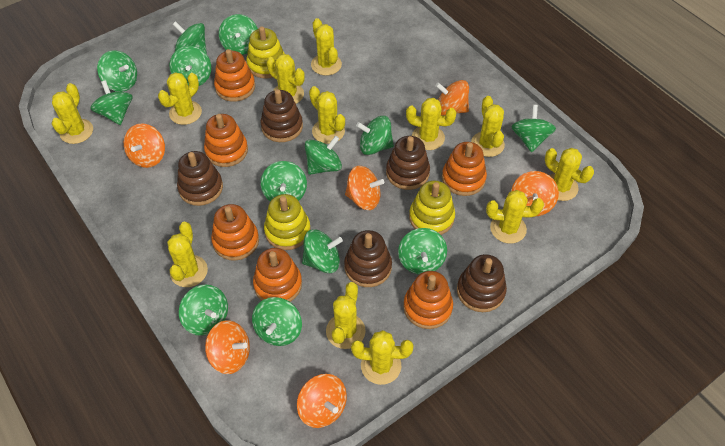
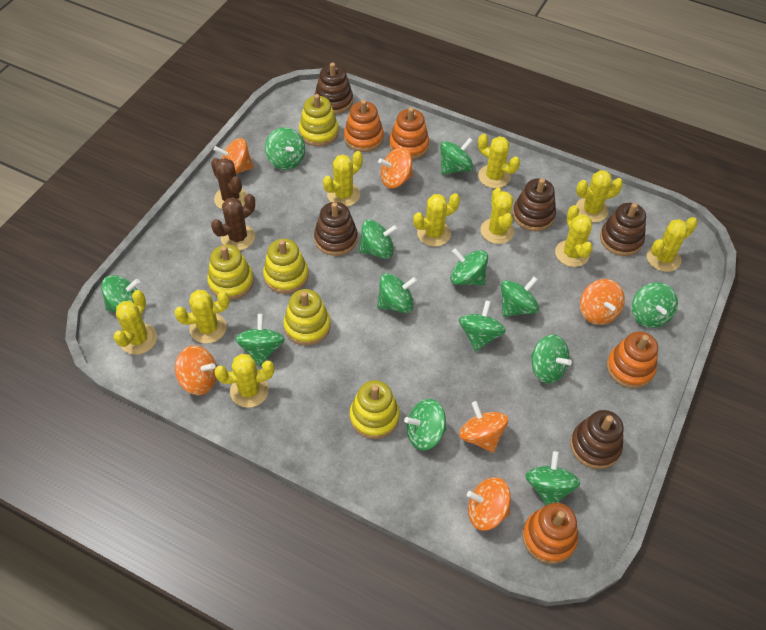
brown cactus: 0 -> 2
orange stacking toy: 6 -> 4
yellow cactus: 12 -> 10
yellow stacking toy: 3 -> 5

